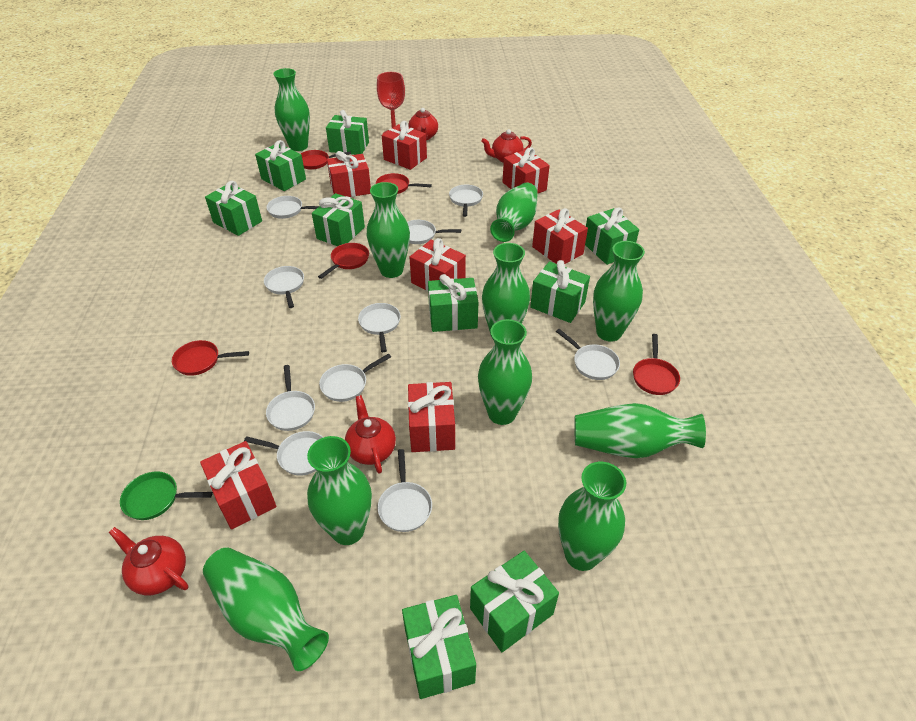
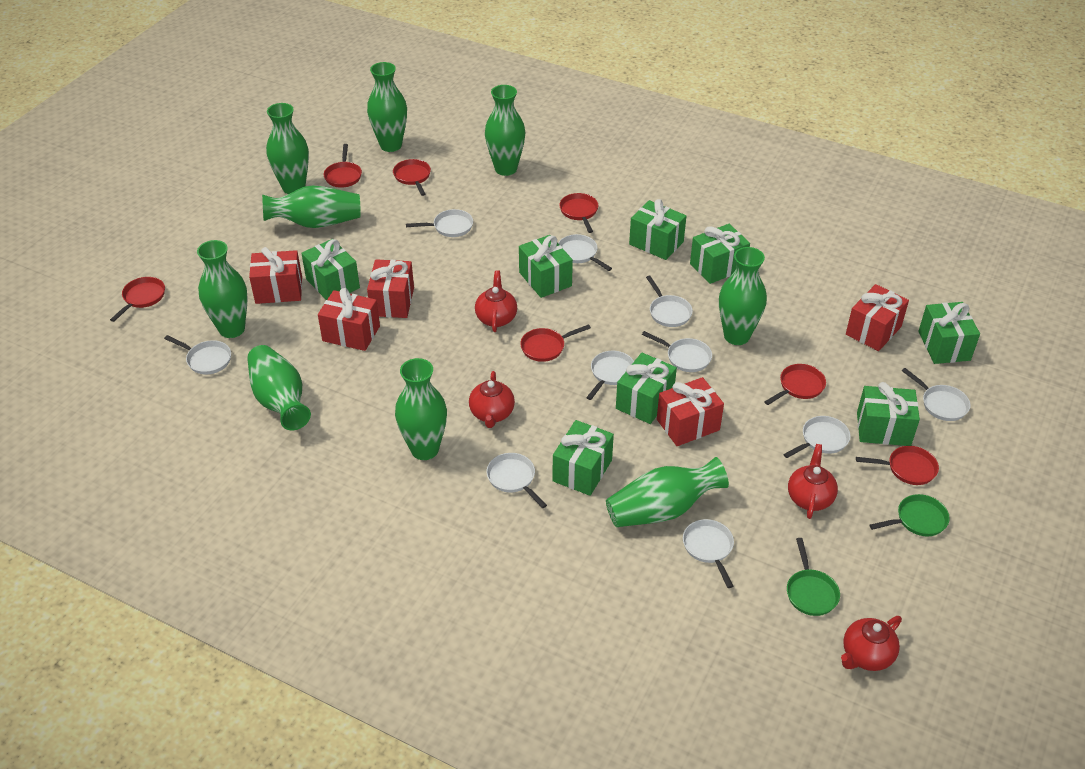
green gift: 9 -> 8
green pan: 1 -> 2
green vase: 10 -> 9
red gift: 7 -> 5
red goblet: 1 -> 0
red pan: 5 -> 7

